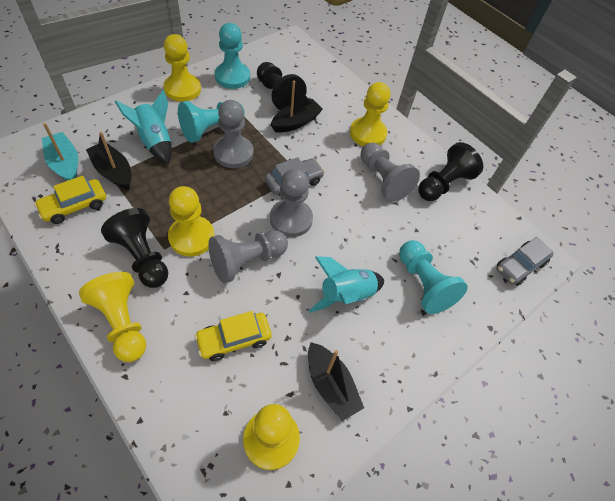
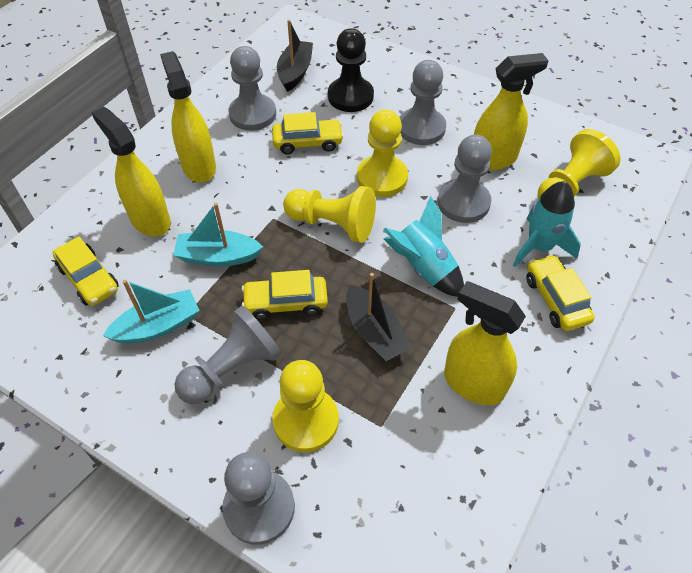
black boat: 3 -> 2
black pawn: 3 -> 1
grey car: 2 -> 0
grey pawn: 4 -> 5
turquoise boat: 1 -> 2
turquoise pawn: 3 -> 0
yellow car: 2 -> 4
yellow pawn: 5 -> 4
yellow spray bottle: 0 -> 4

